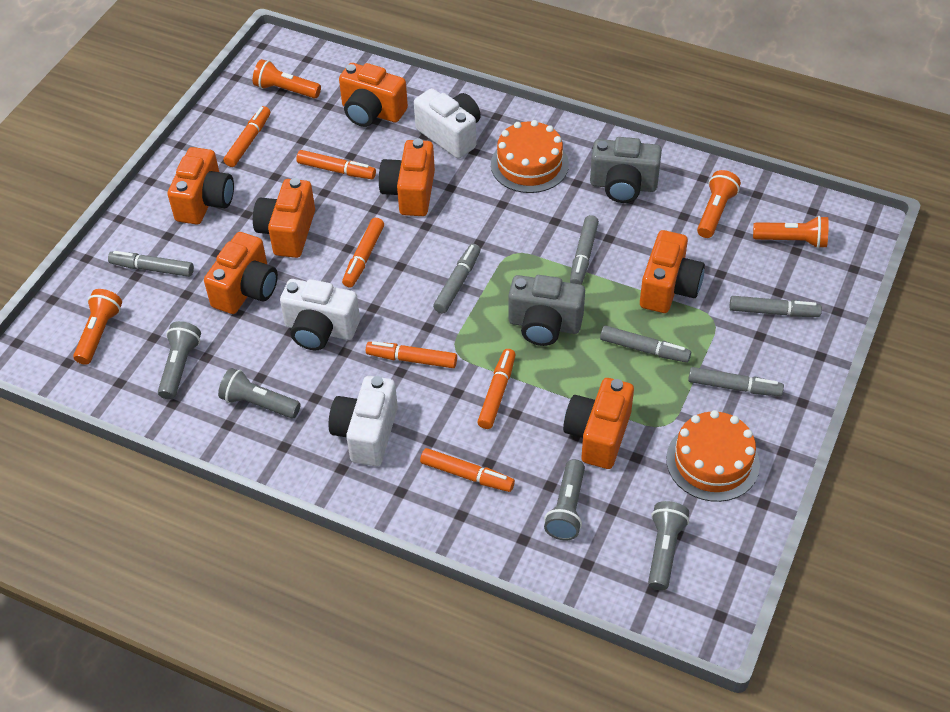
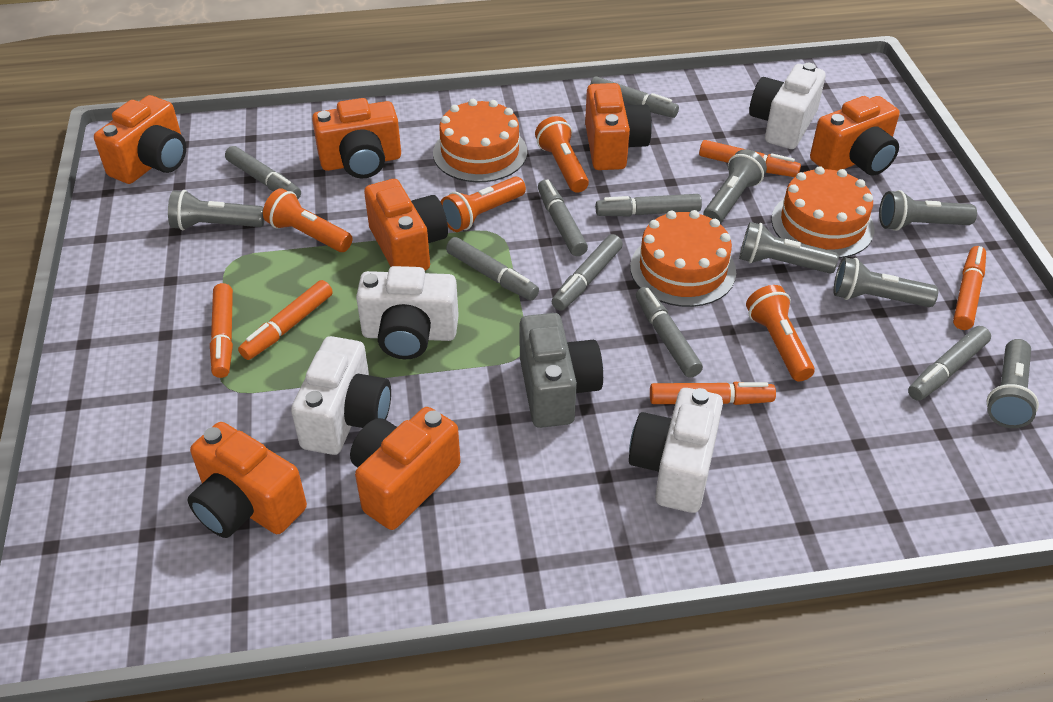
grey camera: 2 -> 1
grey flashlight: 4 -> 6
grey marker: 6 -> 8
orange cake: 2 -> 3
orange marker: 6 -> 5
white camera: 3 -> 4

